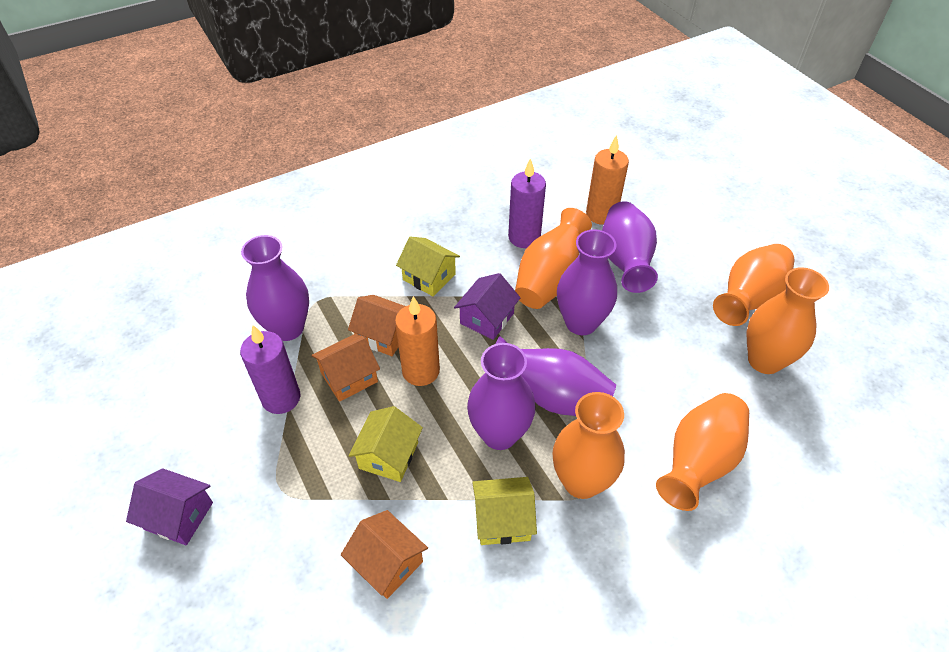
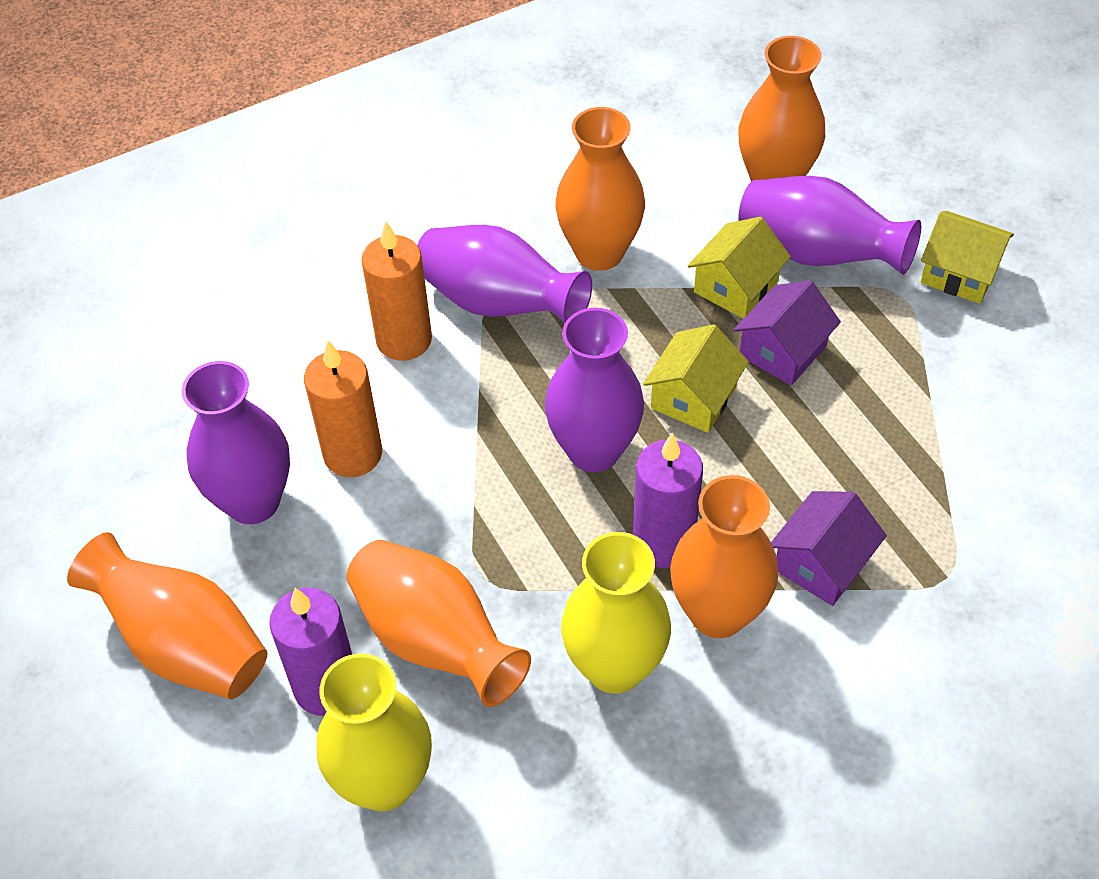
orange house: 3 -> 0
purple vase: 5 -> 4
yellow vase: 0 -> 2

